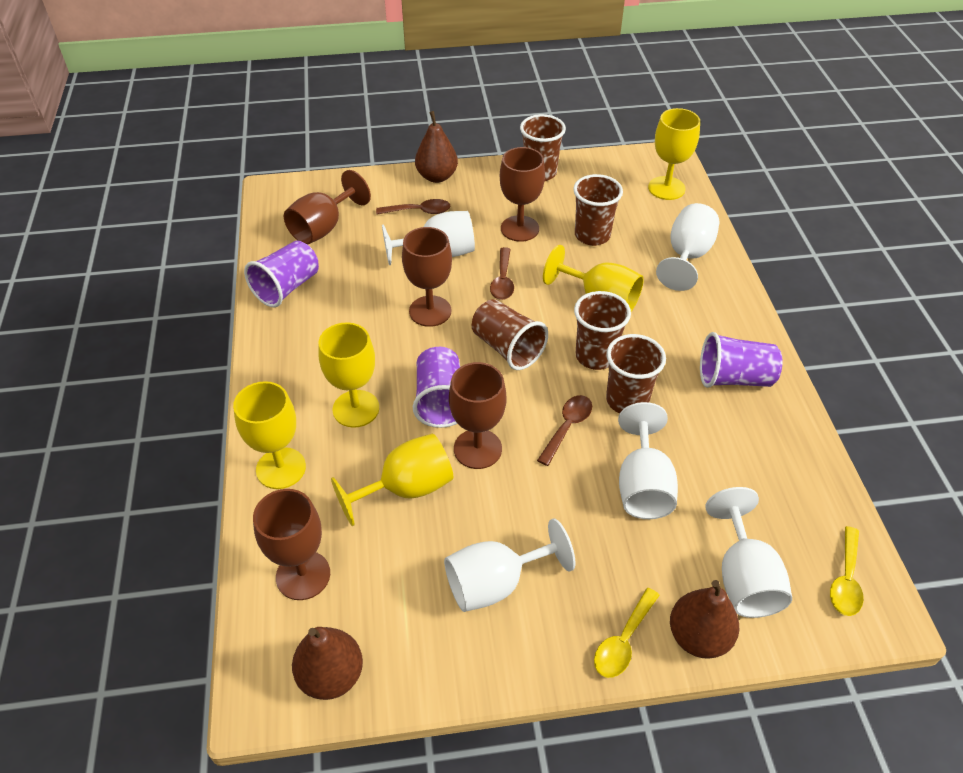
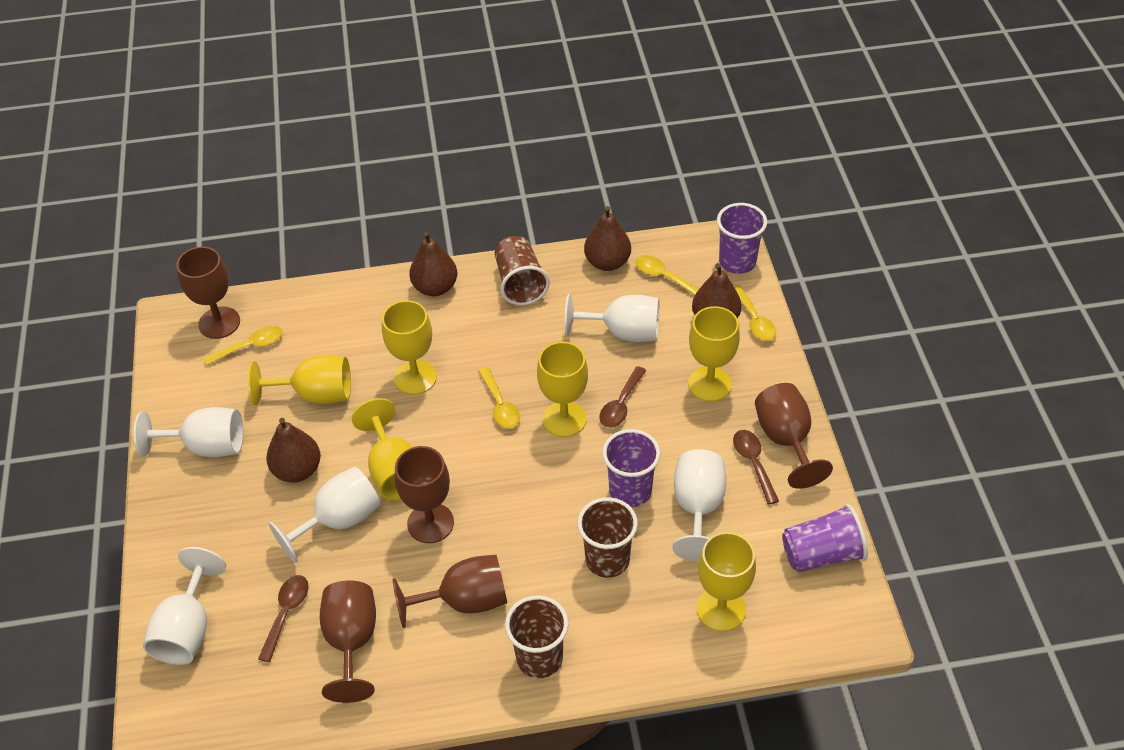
brown cup: 5 -> 3
brown pear: 3 -> 4
yellow goblet: 5 -> 6
yellow spoon: 2 -> 4

